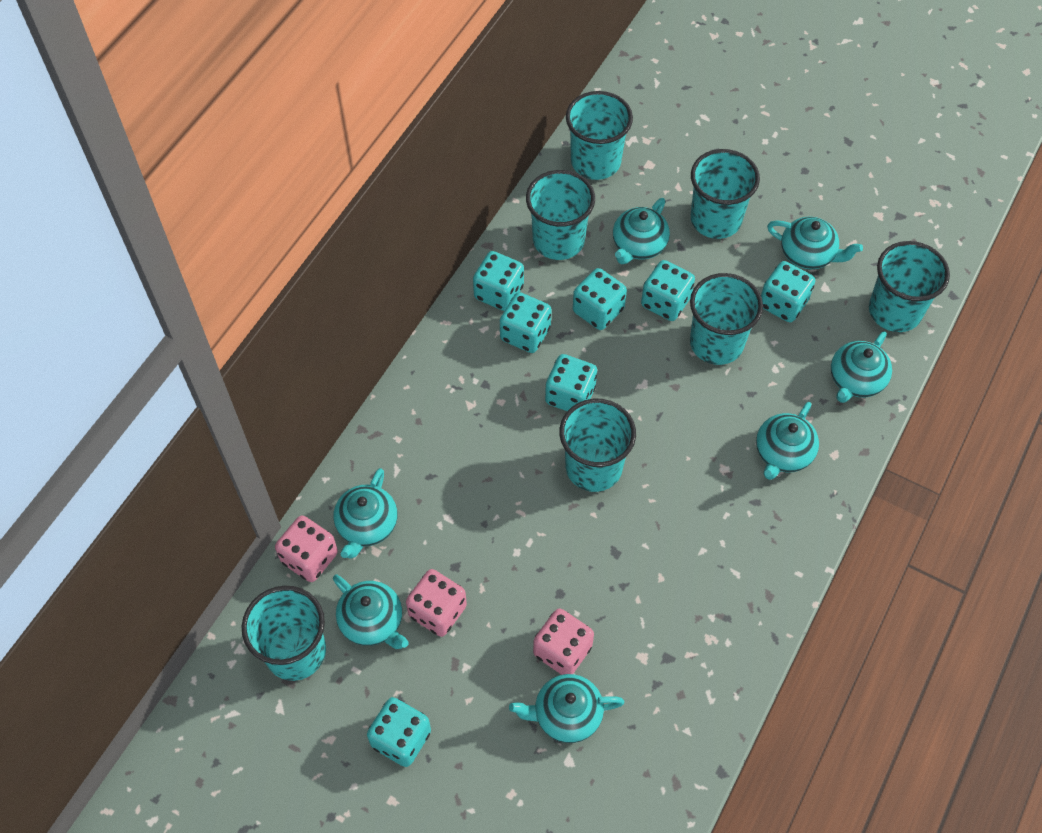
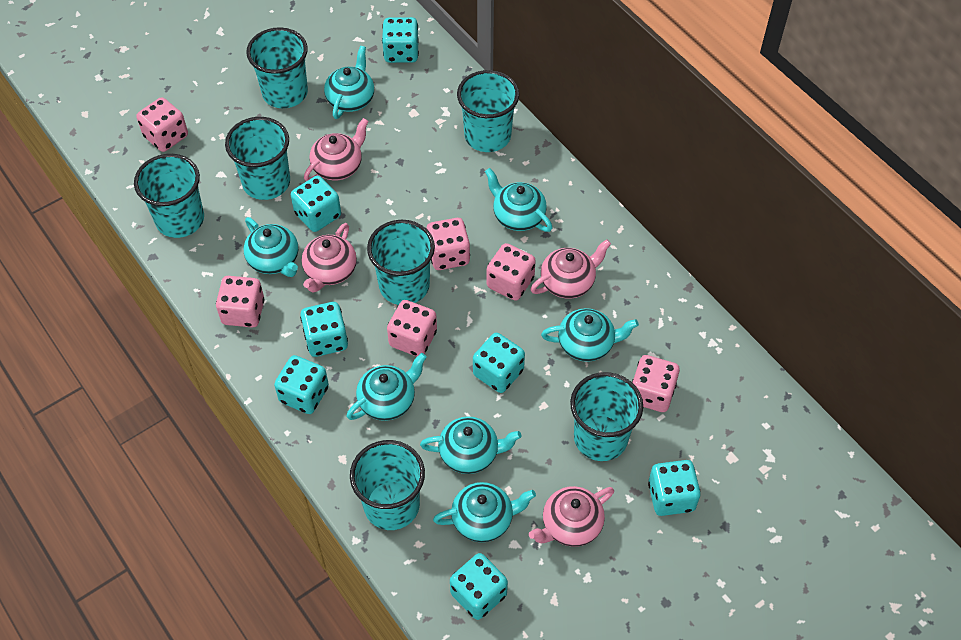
pink dice: 3 -> 6
pink teapot: 0 -> 4

